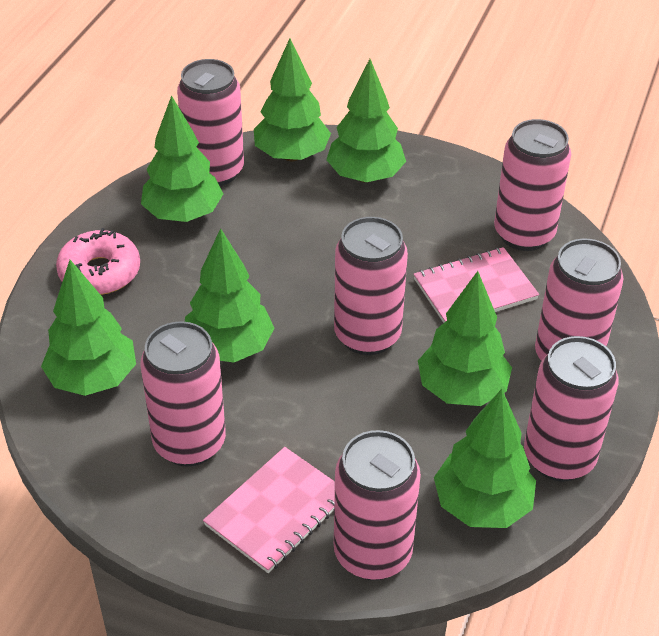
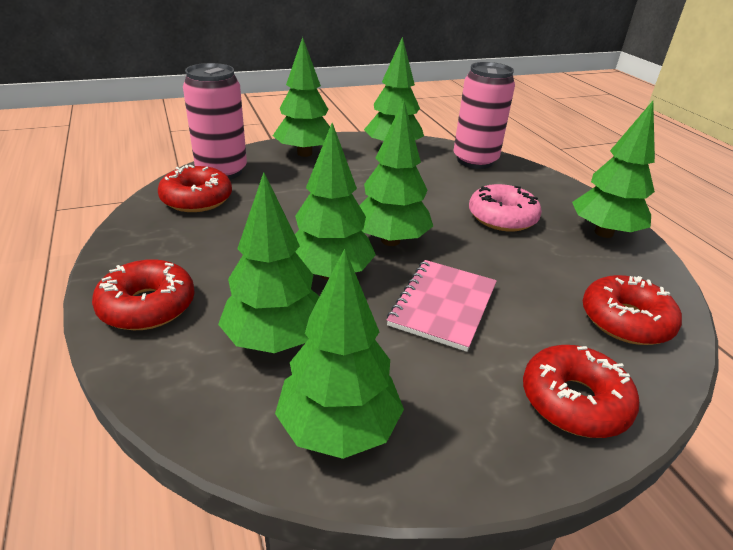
pink can: 7 -> 2
pink notebook: 2 -> 1
red donut: 0 -> 4

